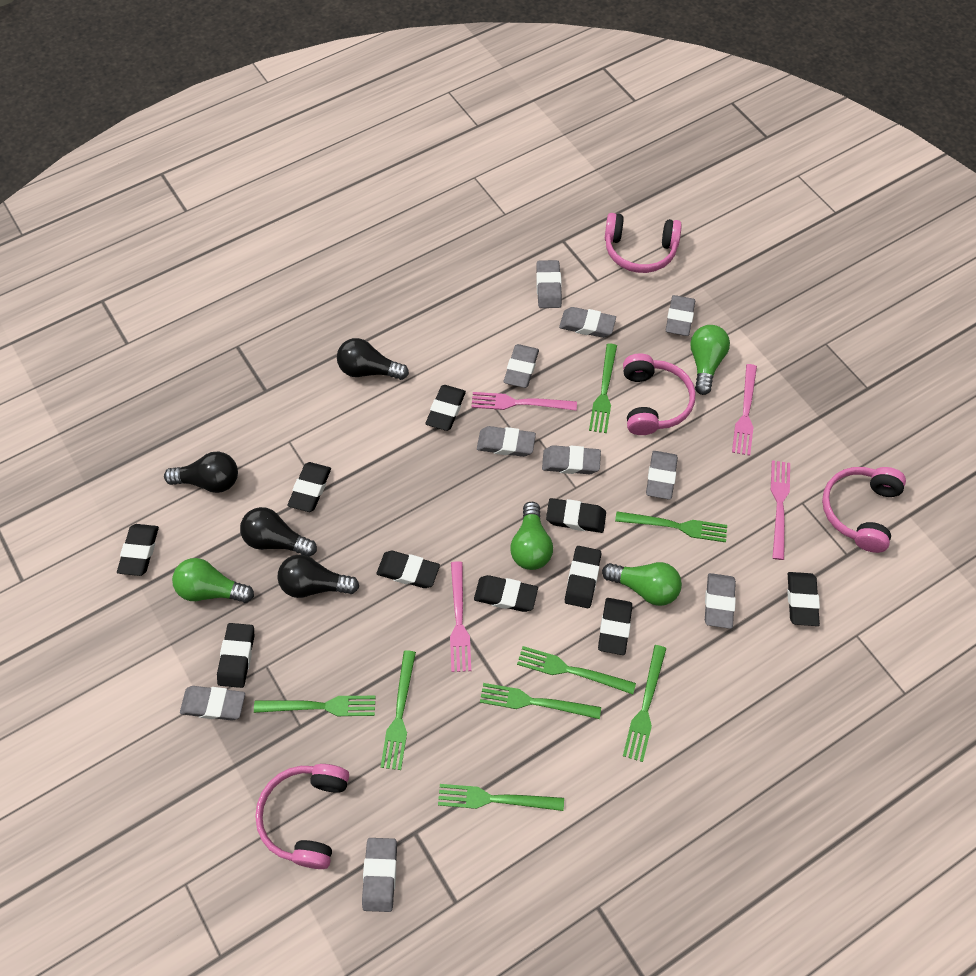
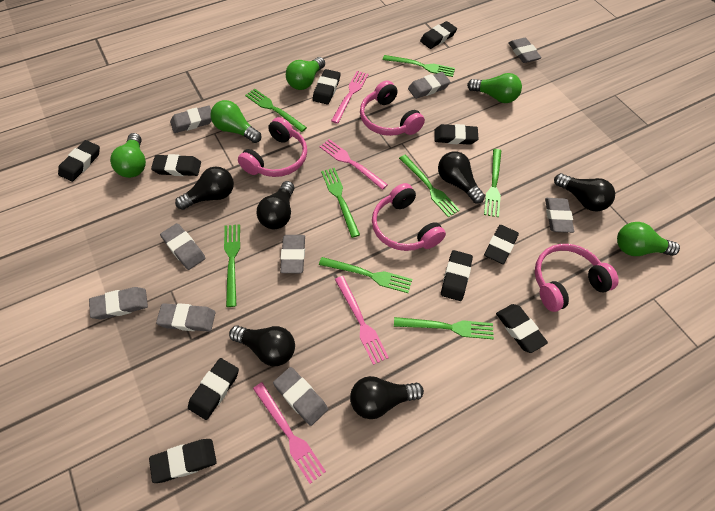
black light bulb: 4 -> 6
green light bulb: 4 -> 5
grey eraser: 10 -> 9

